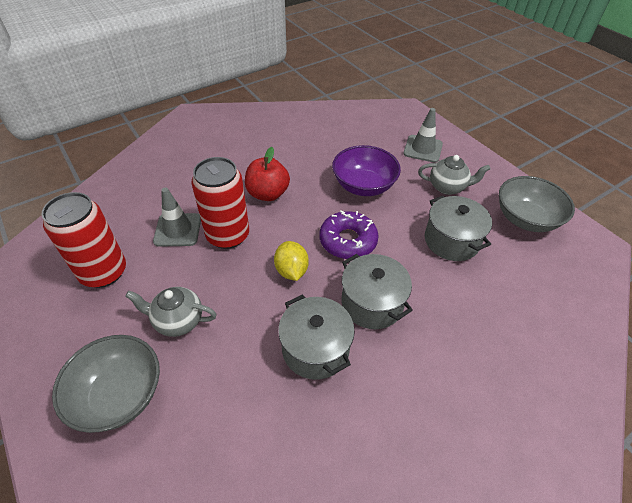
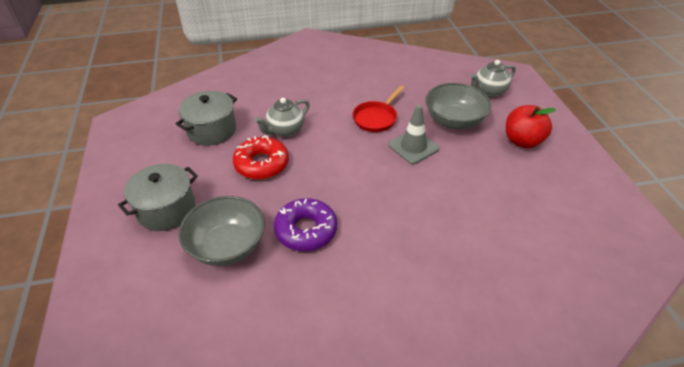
grey pot: 3 -> 2
grey traffic cone: 2 -> 1
purple bowl: 1 -> 0
red can: 2 -> 0
red donut: 0 -> 1
red pan: 0 -> 1
yellow lemon: 1 -> 0

